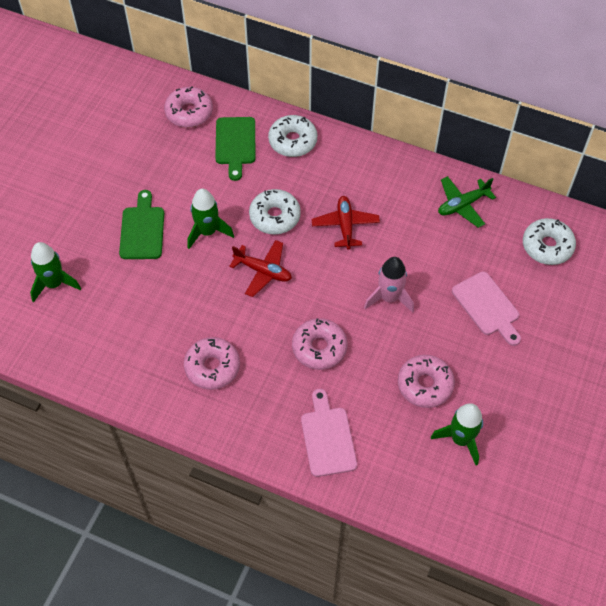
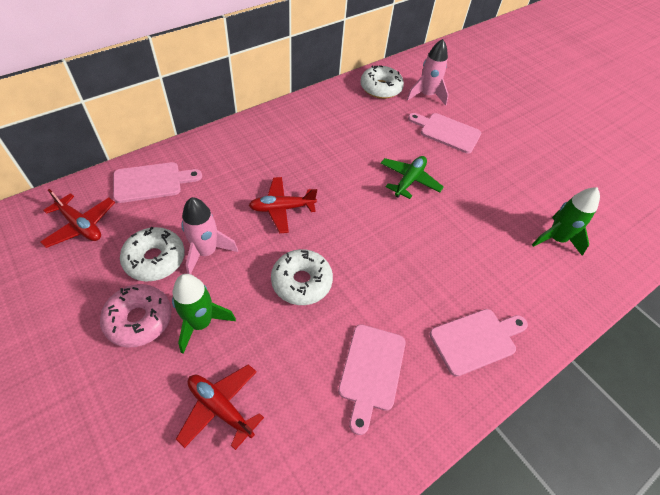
green cutting board: 2 -> 0
green rocket: 3 -> 2
pink cutting board: 2 -> 4
pink donut: 4 -> 1
pink rocket: 1 -> 2
red plane: 2 -> 3

